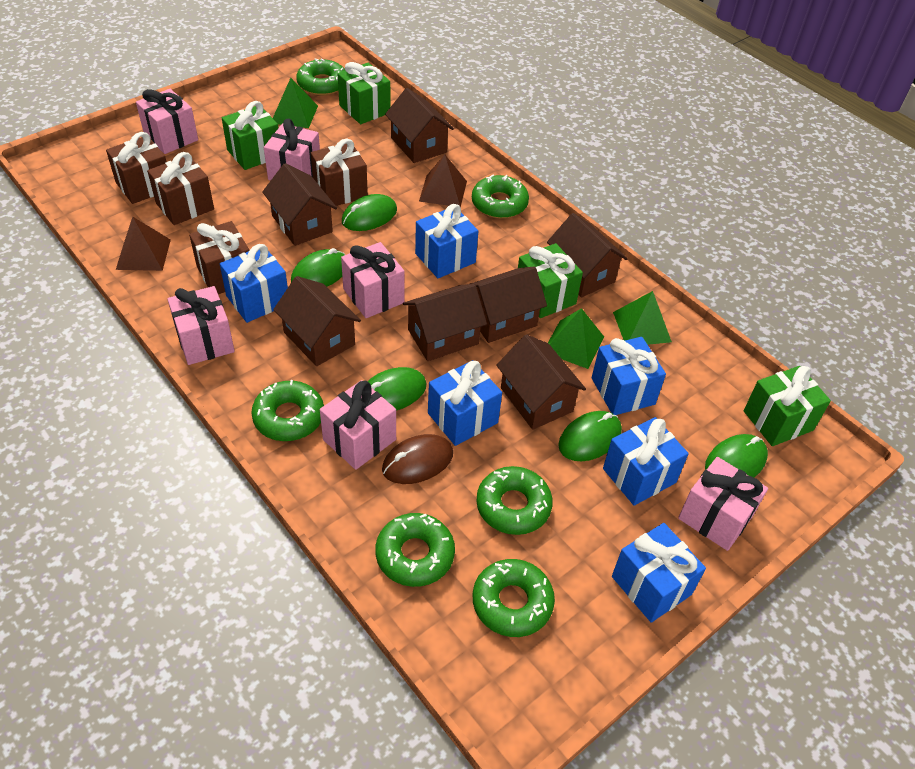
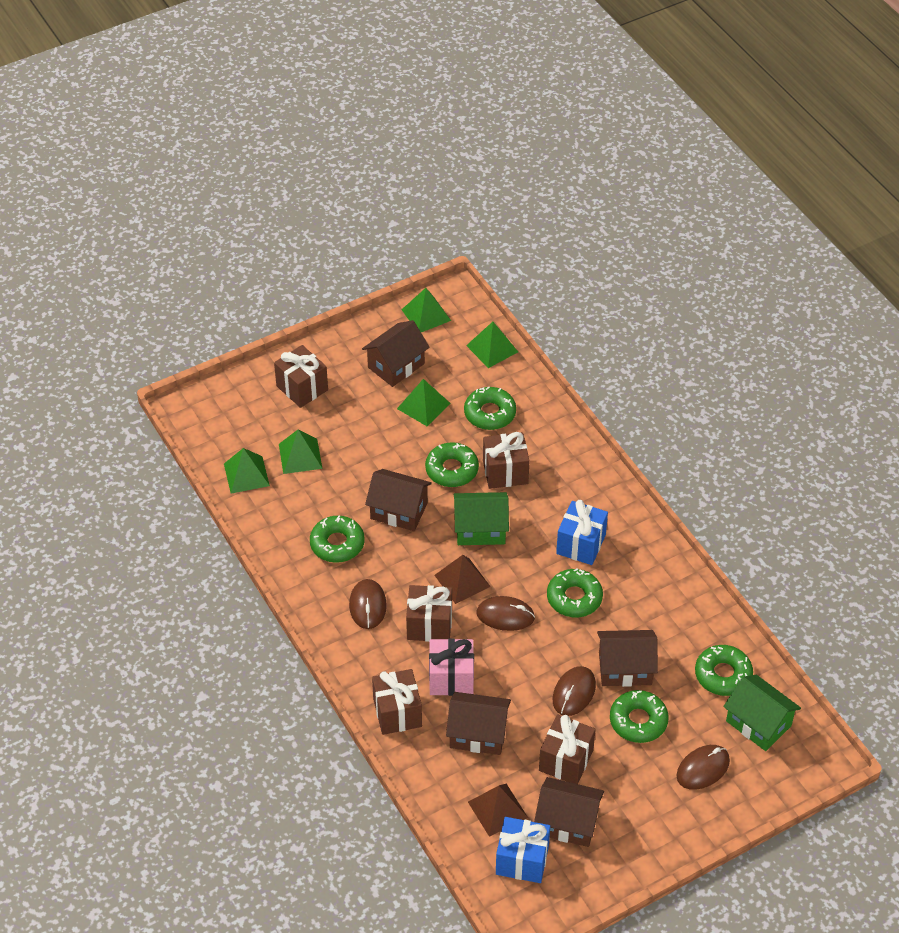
blue gift: 6 -> 2
brown gift: 4 -> 5
brown house: 7 -> 5
brown mouse: 1 -> 4
green gift: 4 -> 0
green house: 0 -> 2
green mouse: 5 -> 0
green pyramid: 3 -> 5
pink gift: 6 -> 1

